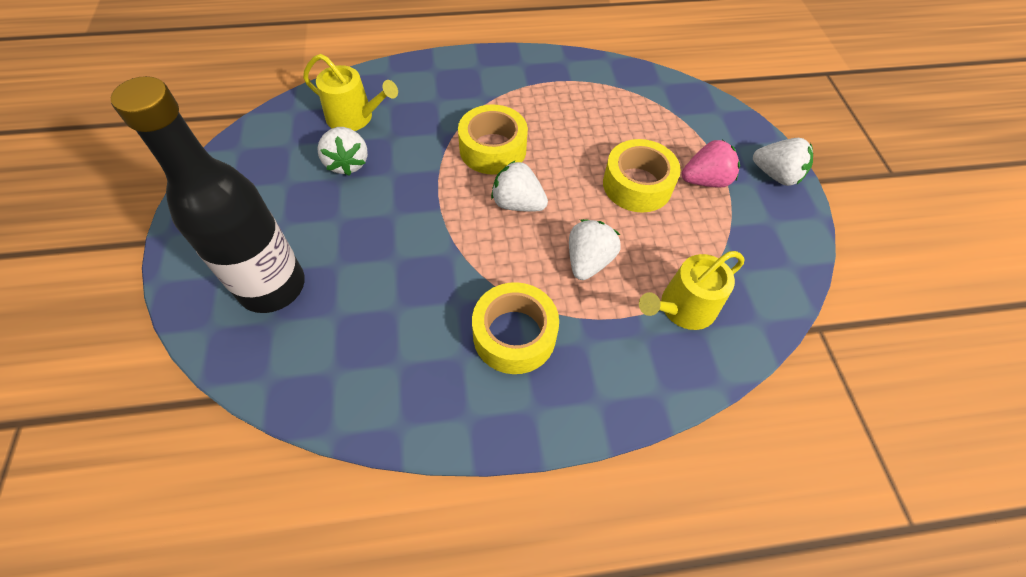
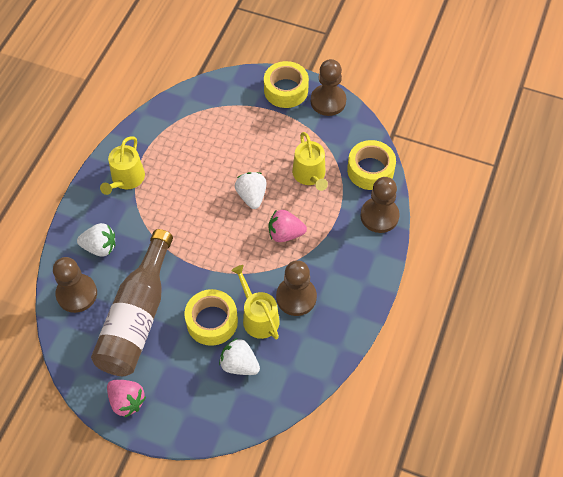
black bottle: 1 -> 0
brown bottle: 0 -> 1
brown pawn: 0 -> 4
pink strawberry: 1 -> 2
white strawberry: 4 -> 3
yellow watering can: 2 -> 3

